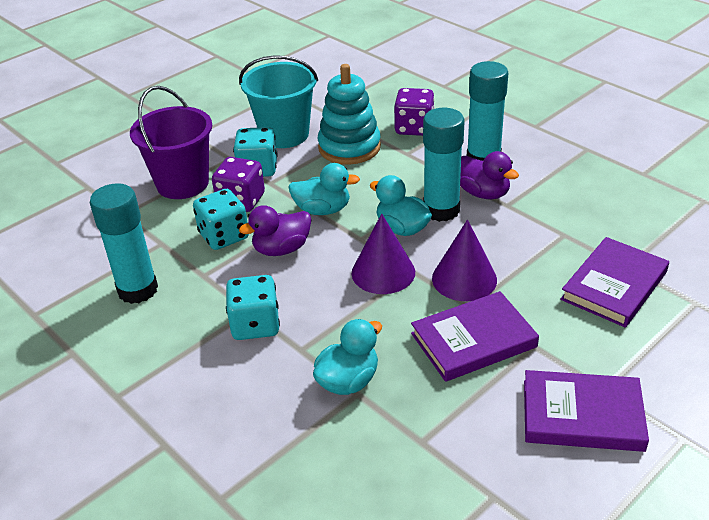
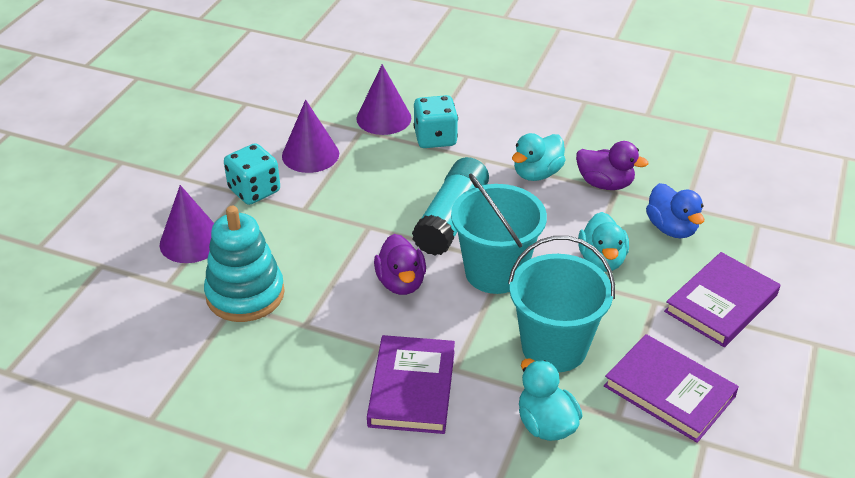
blue duck: 0 -> 1
purple bucket: 1 -> 0
purple cone: 2 -> 3
purple dice: 2 -> 0
turquoise bucket: 1 -> 2
turquoise dice: 3 -> 2
turquoise glue stick: 3 -> 1

